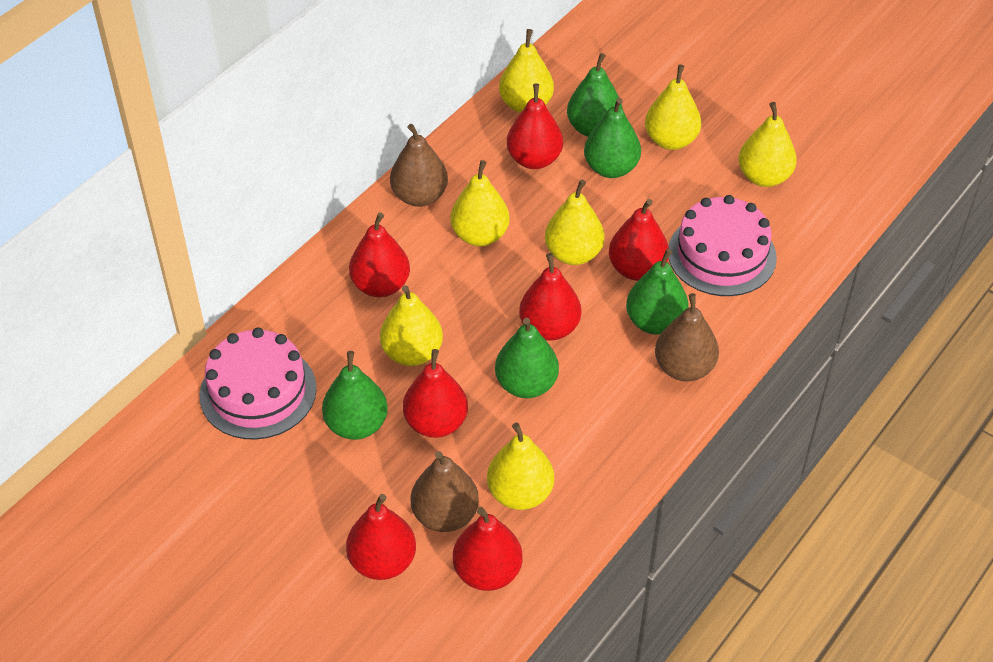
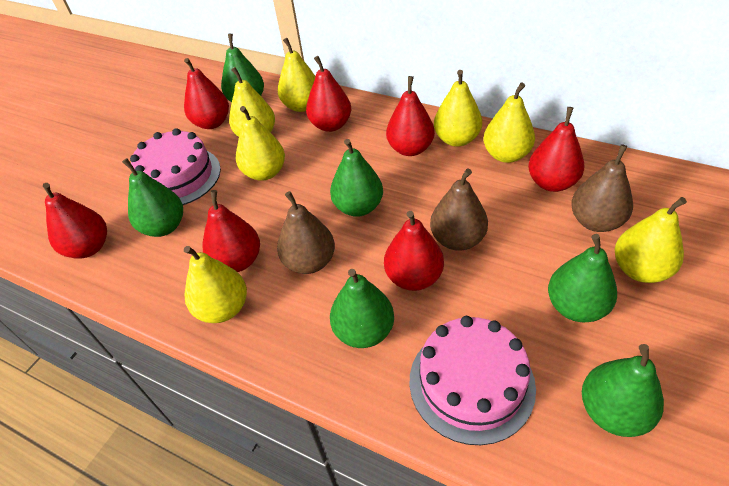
green pear: 5 -> 6

